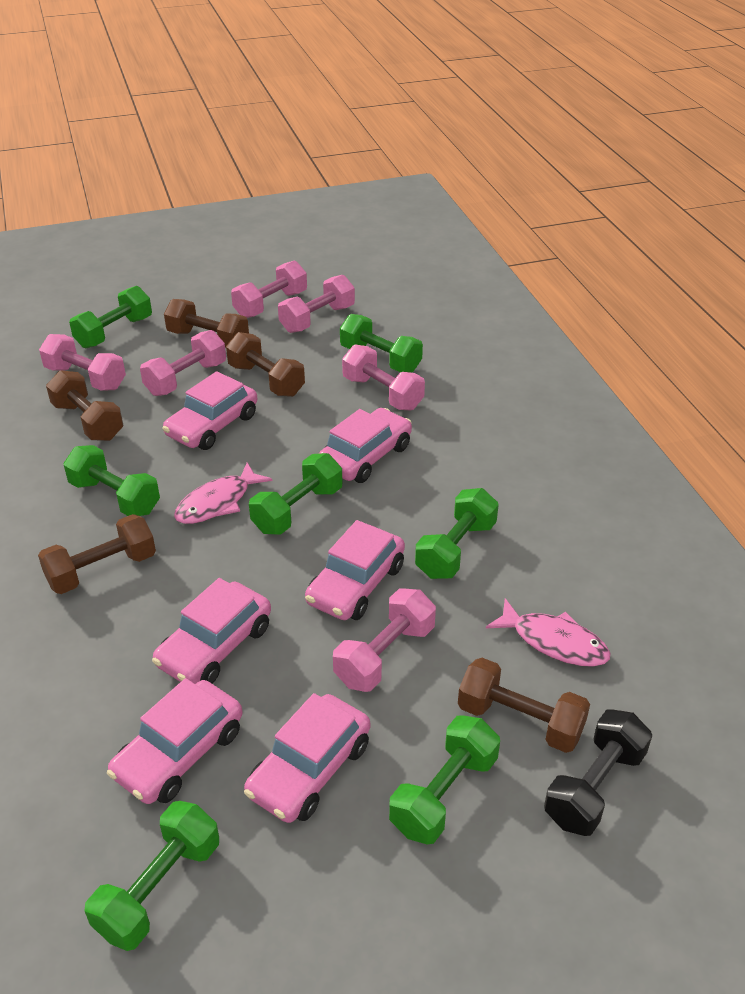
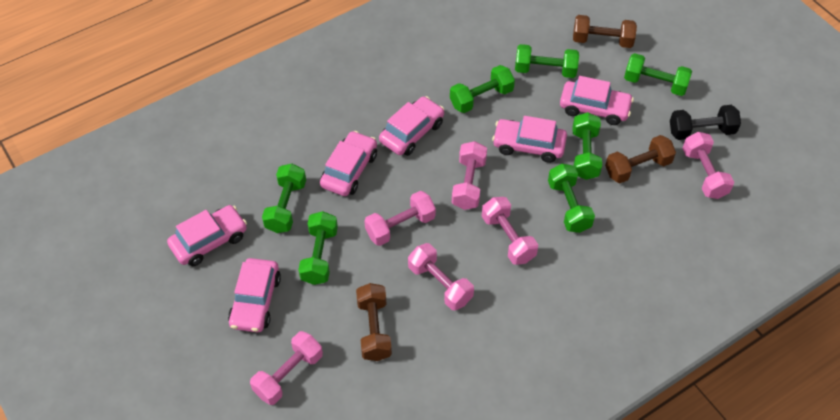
brown dumbbell: 5 -> 3
pink fish: 2 -> 0

